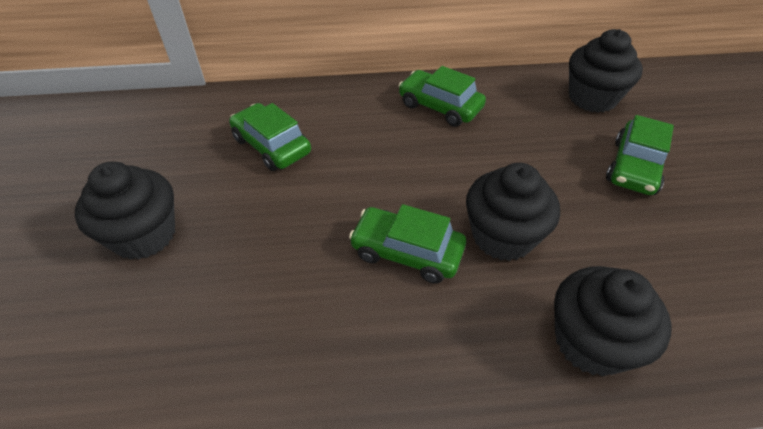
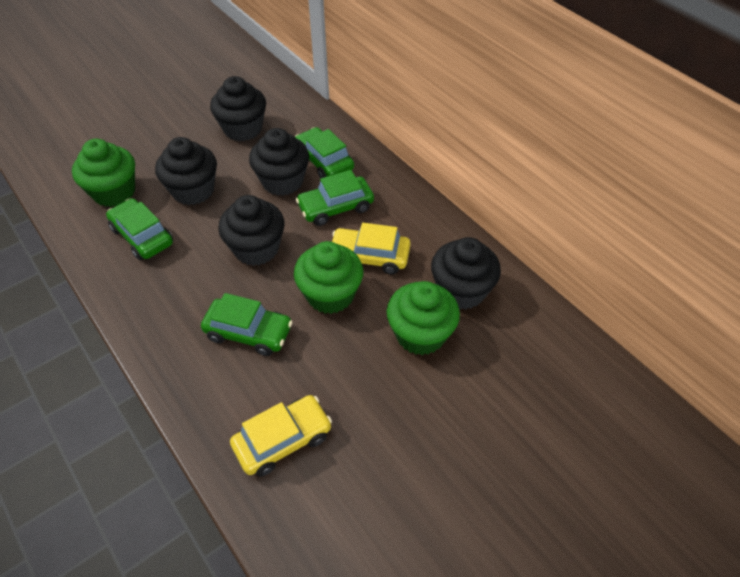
black cupcake: 4 -> 5
green cupcake: 0 -> 3
yellow car: 0 -> 2

